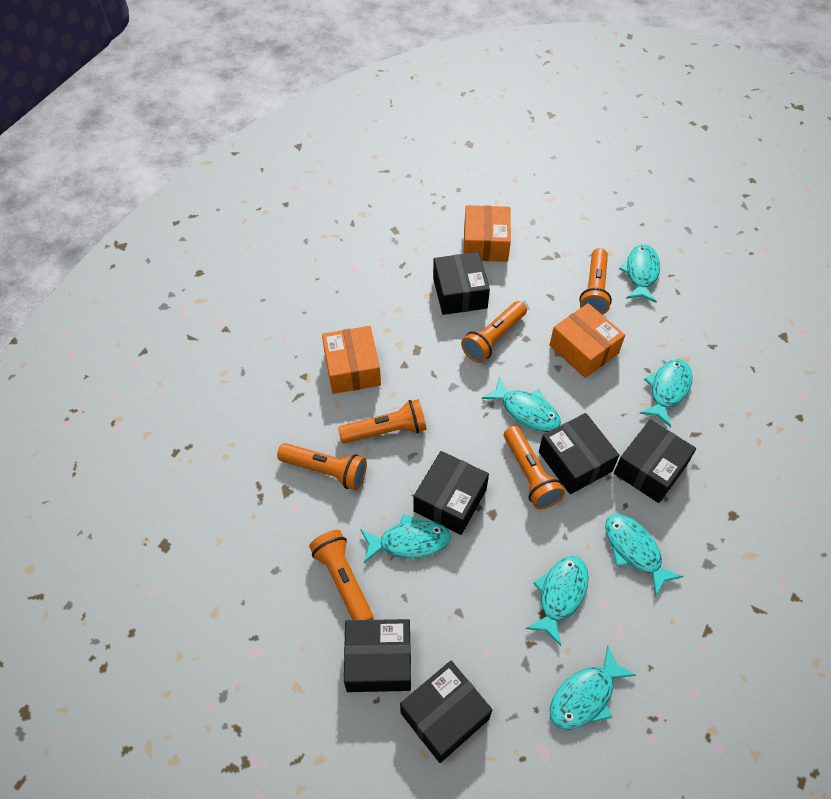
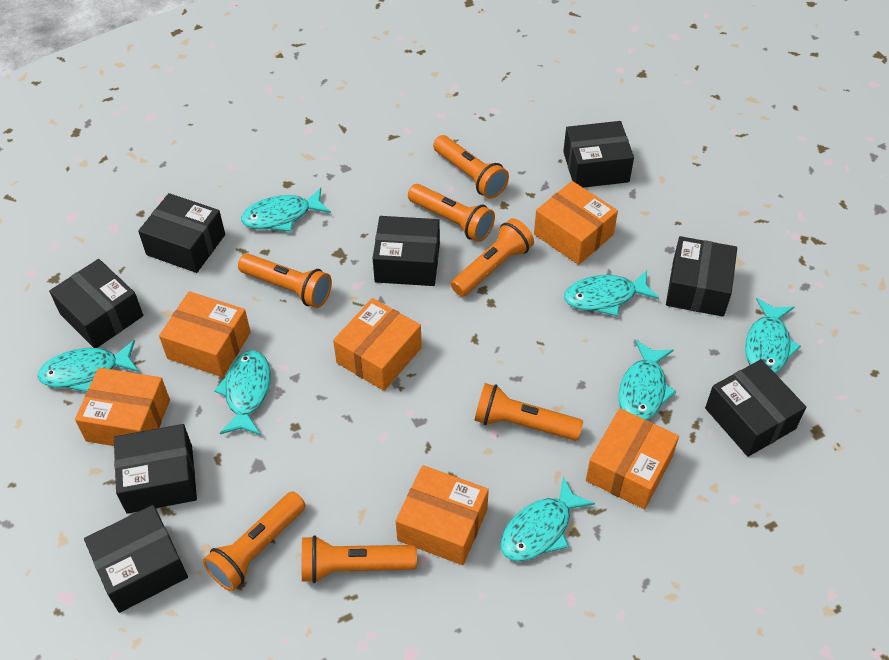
black box: 6 -> 8
orange box: 3 -> 6
orange flashlight: 6 -> 7

